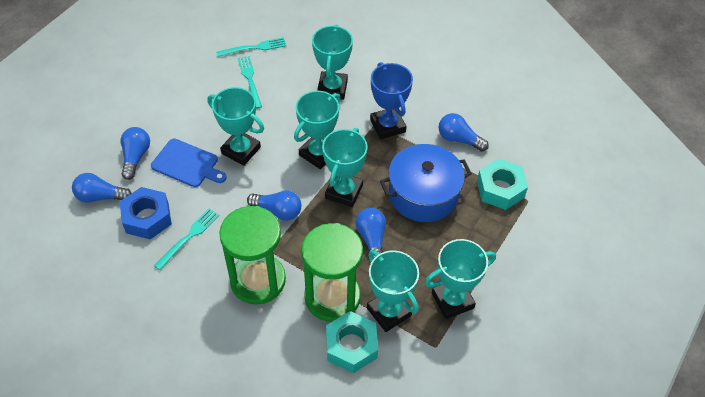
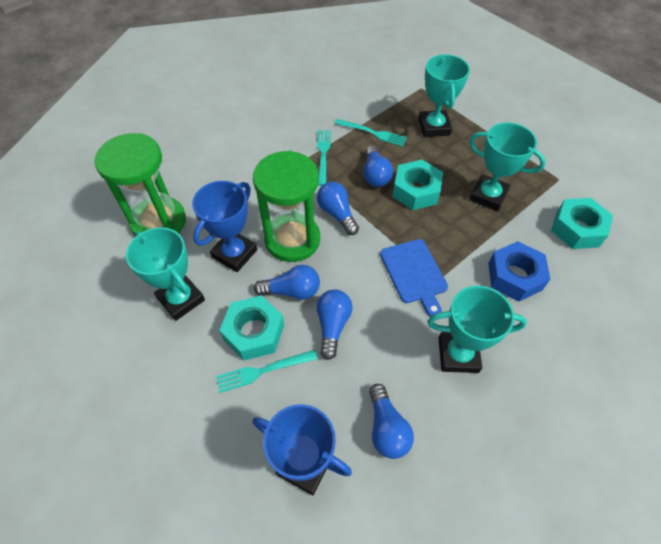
blue pot: 1 -> 0
blue trophy: 1 -> 2
turquoise nut: 2 -> 3
turquoise trophy: 6 -> 4

